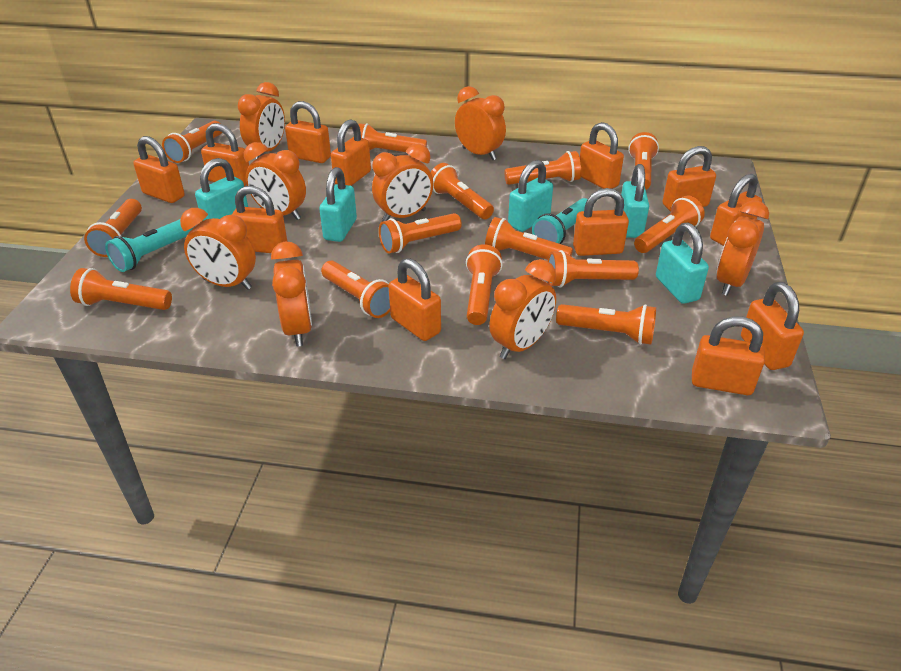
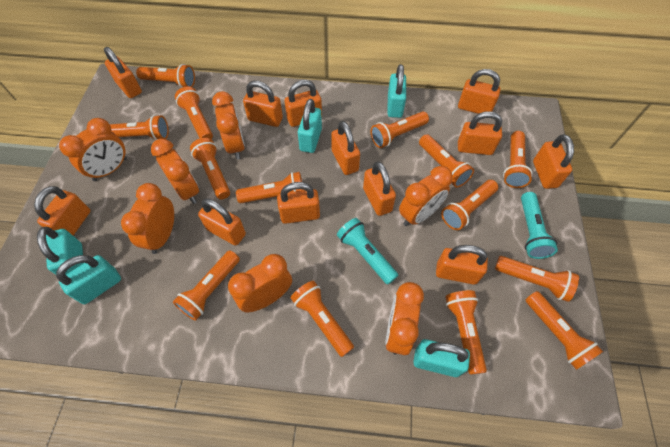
orange clock: 8 -> 7

